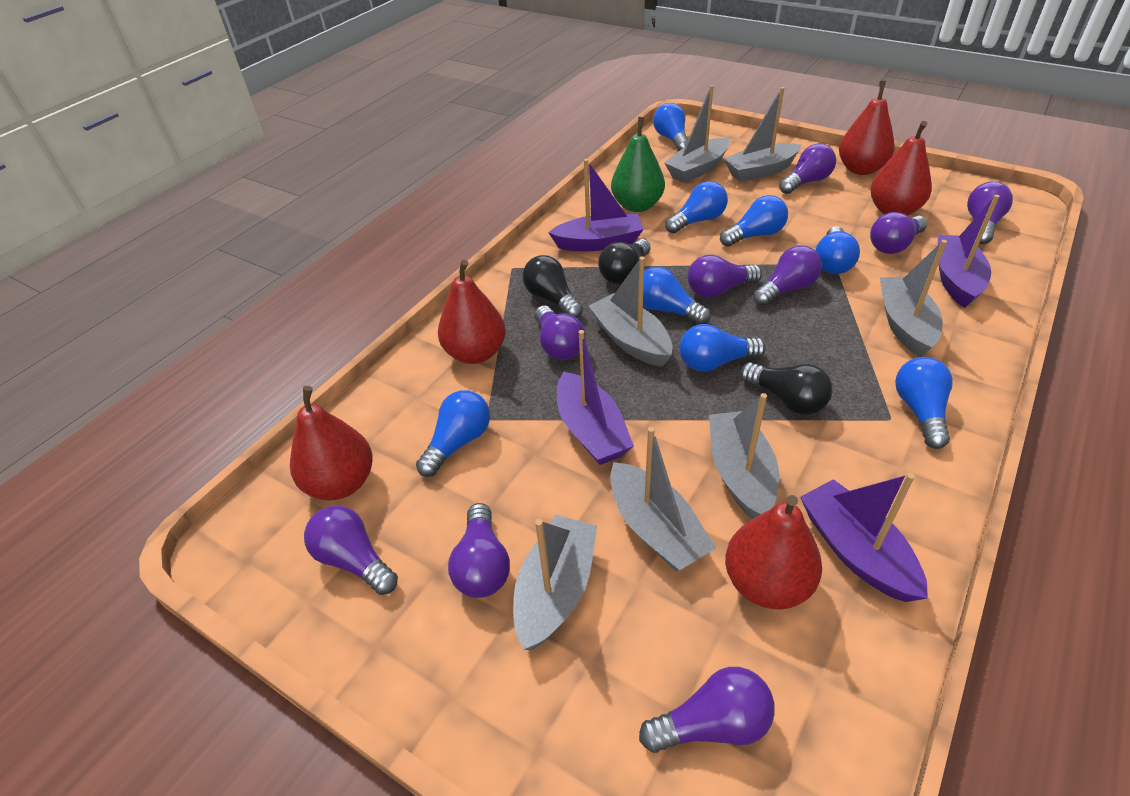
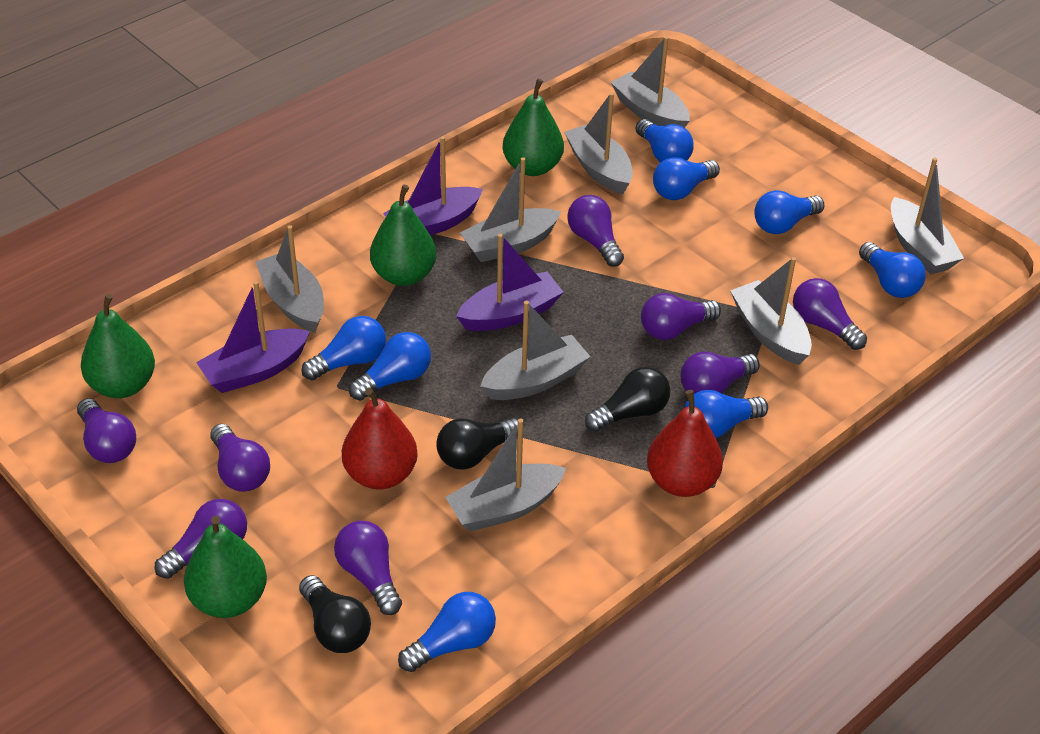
green pear: 1 -> 4
grey boat: 7 -> 8
purple boat: 4 -> 3
purple light bulb: 9 -> 8
red pear: 5 -> 2

